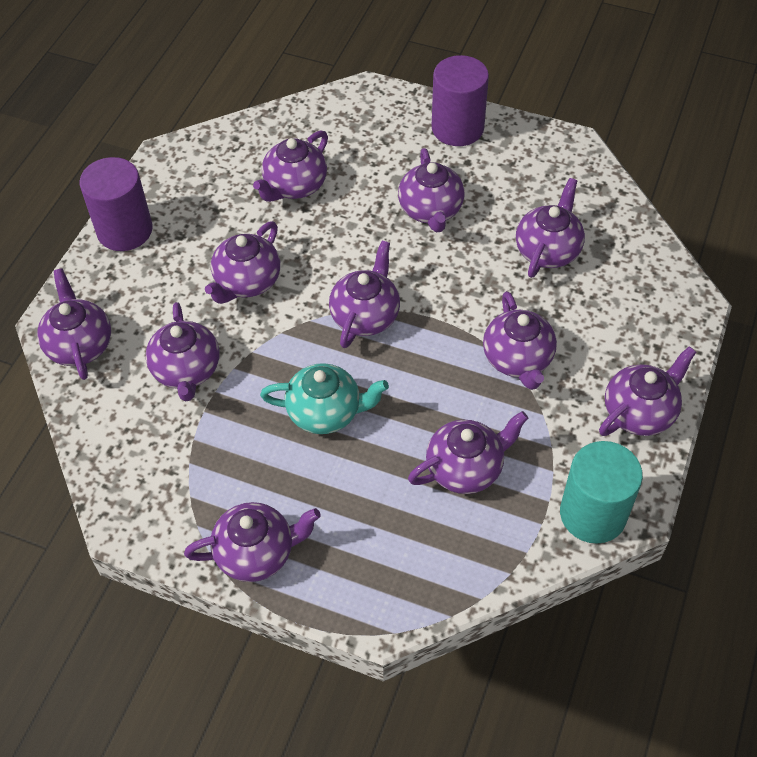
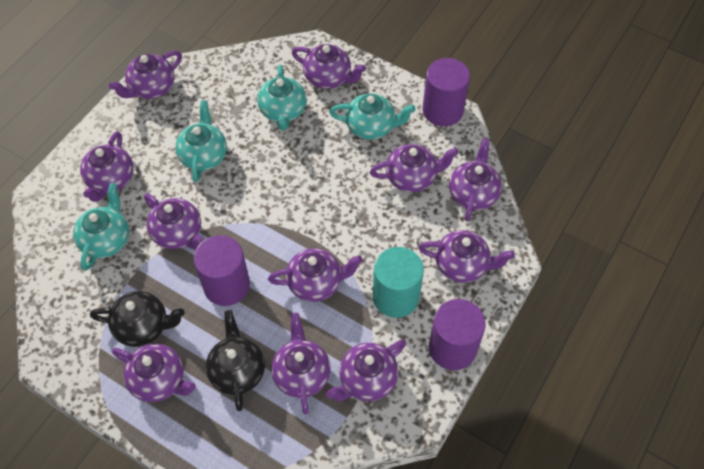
black teapot: 0 -> 2
purple cylinder: 2 -> 3
turquoise teapot: 1 -> 4

